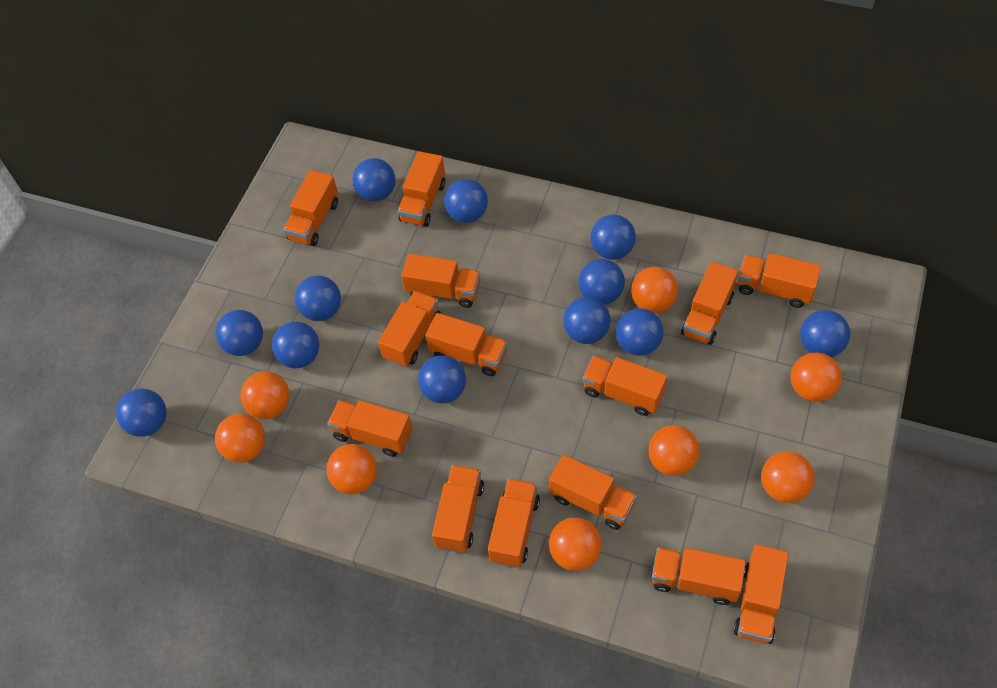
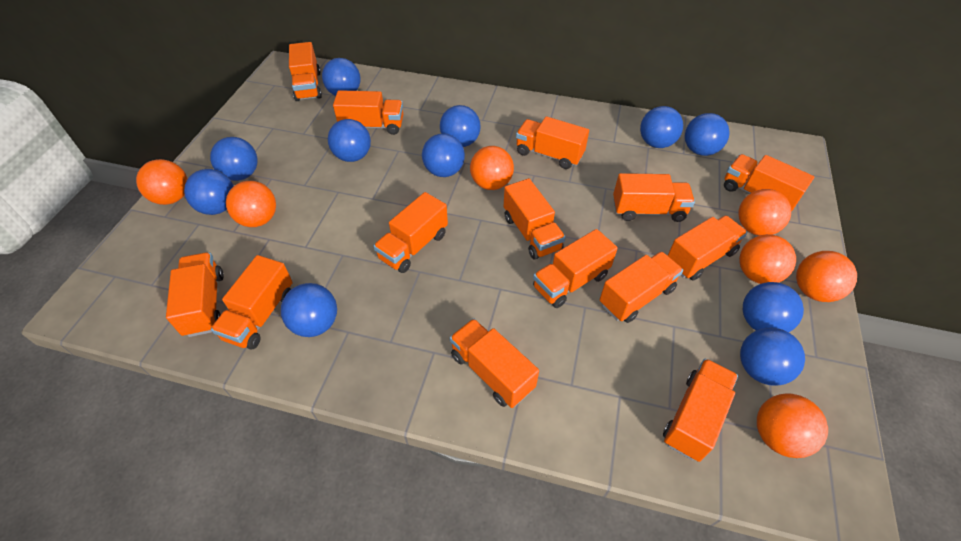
blue ball: 12 -> 11
orange ball: 8 -> 7

